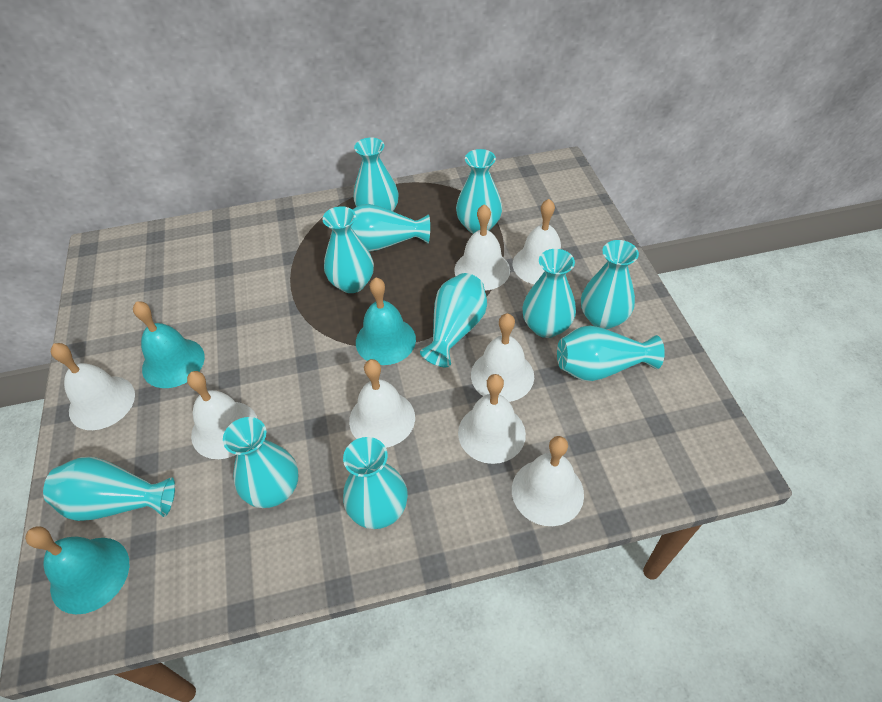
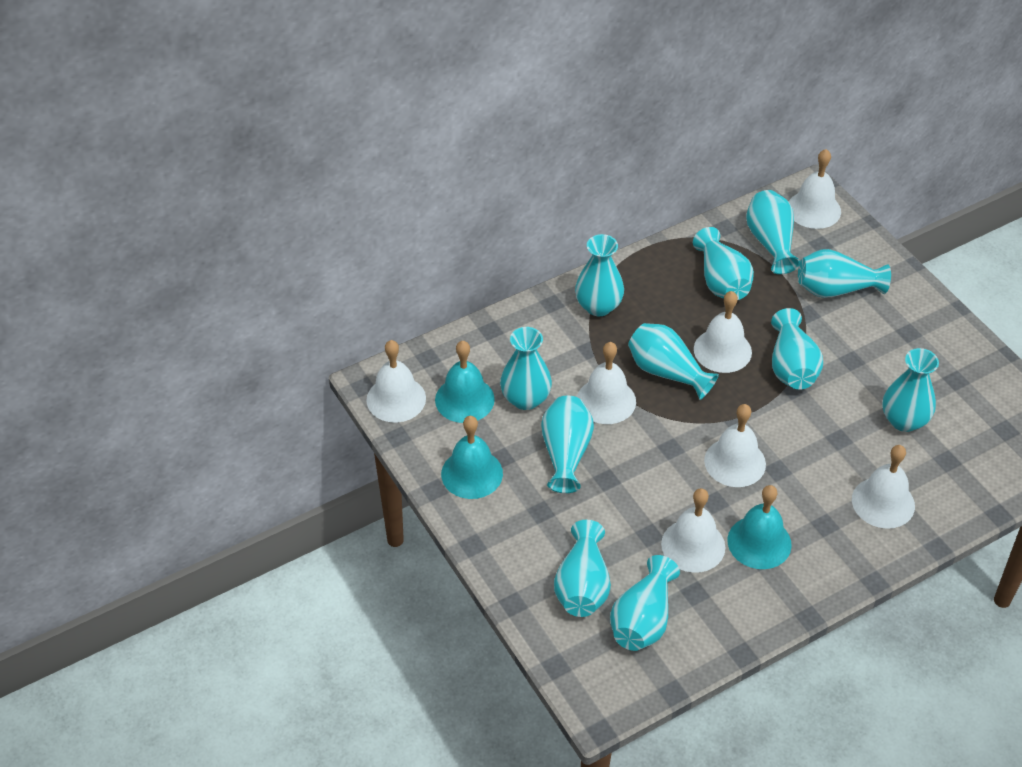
white bell: 8 -> 7

